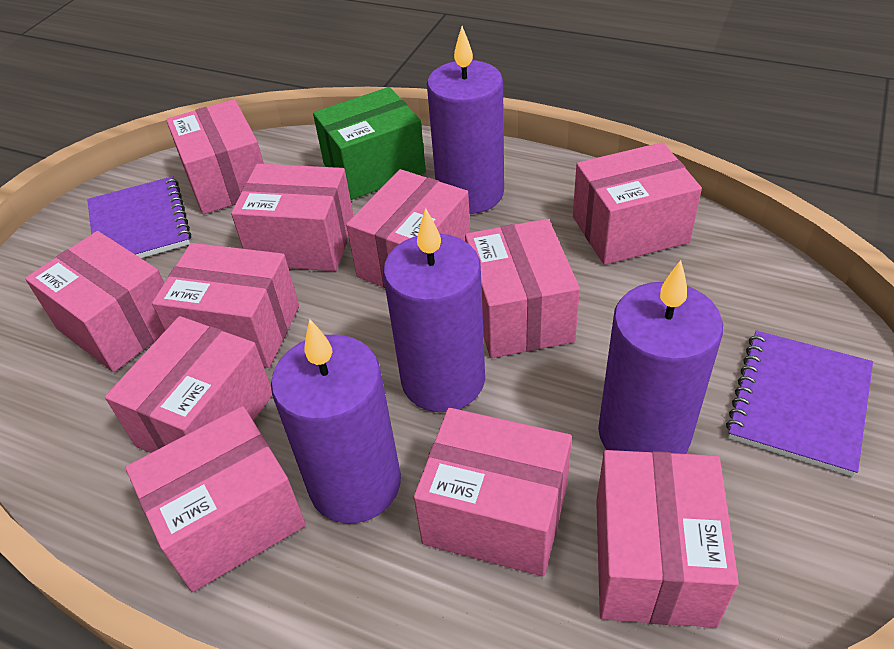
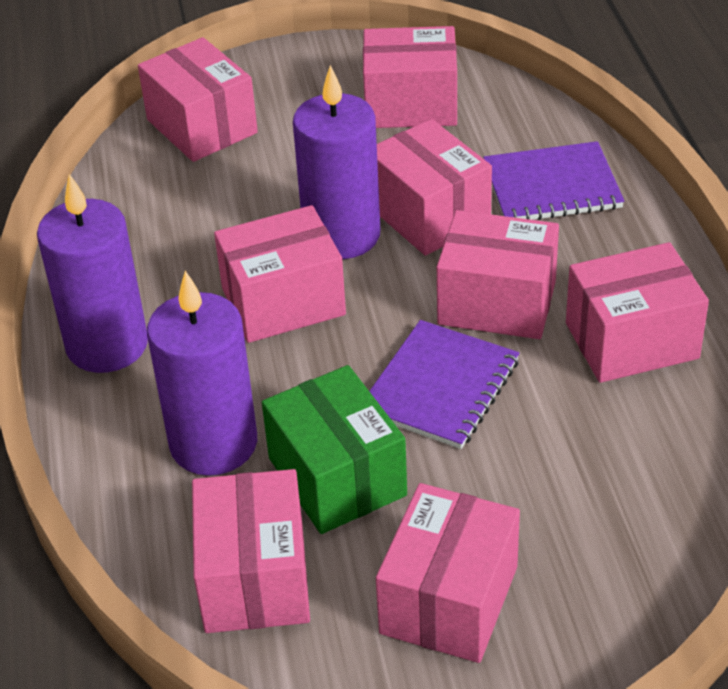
pink box: 11 -> 8
purple candle: 4 -> 3

